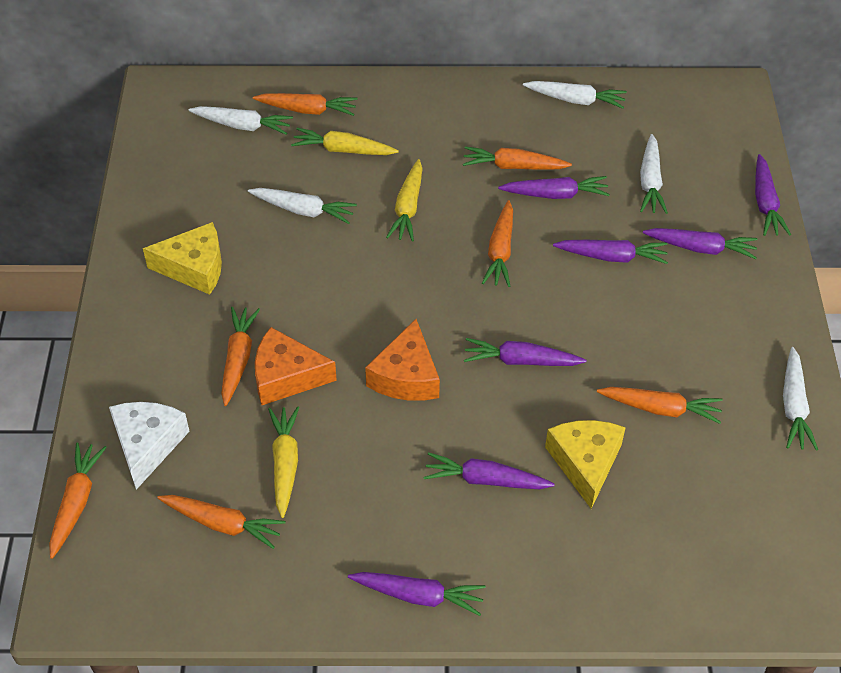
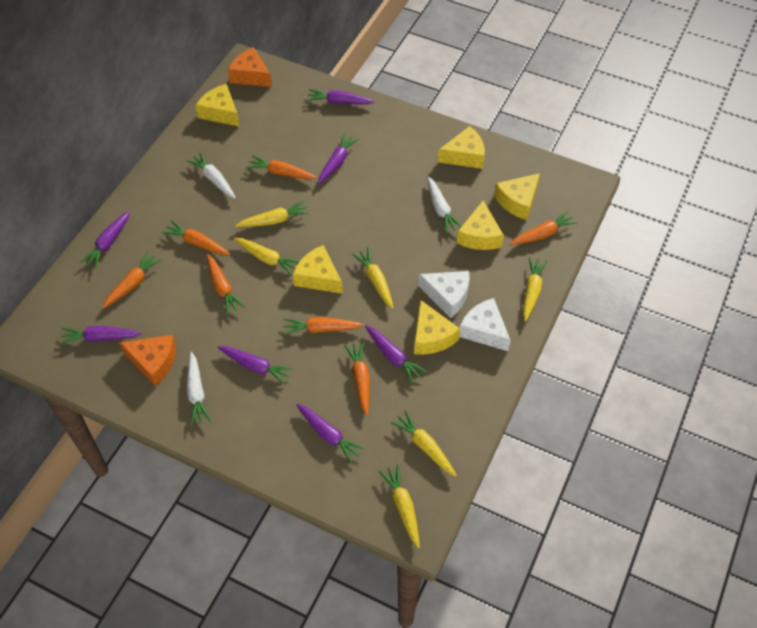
white carrot: 5 -> 3
white cheese: 1 -> 2
yellow carrot: 3 -> 6
yellow cheese: 2 -> 6

